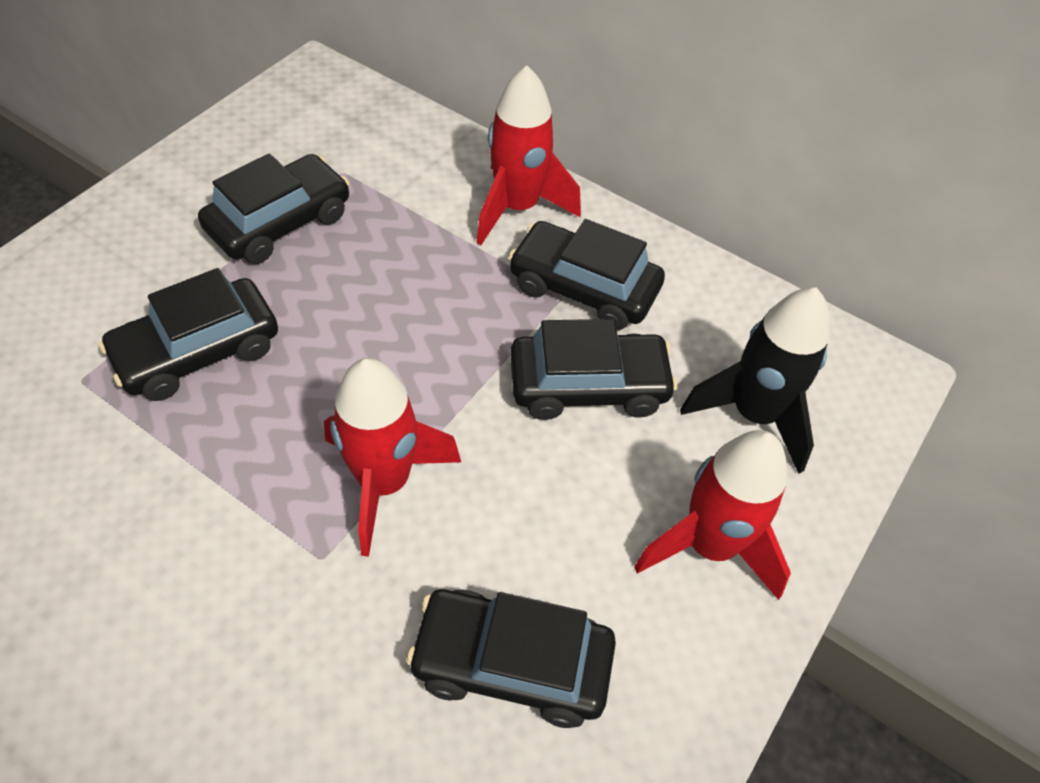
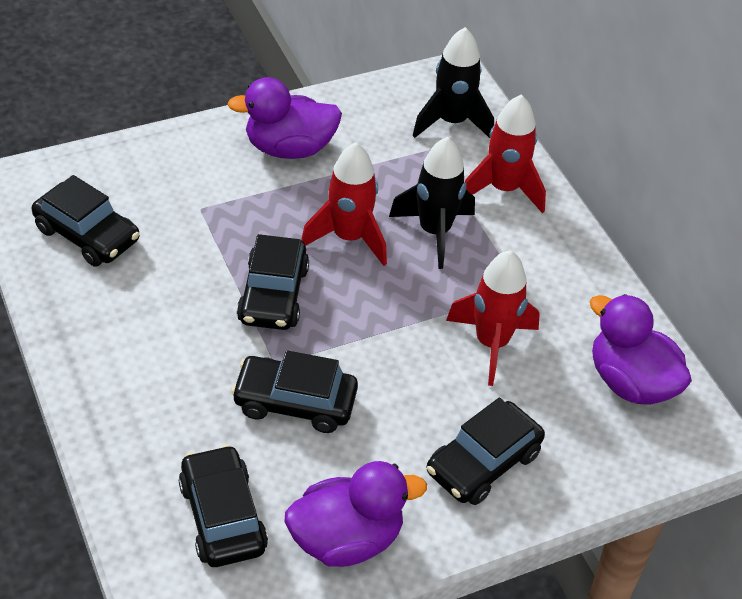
black rocket: 1 -> 2
purple duck: 0 -> 3

